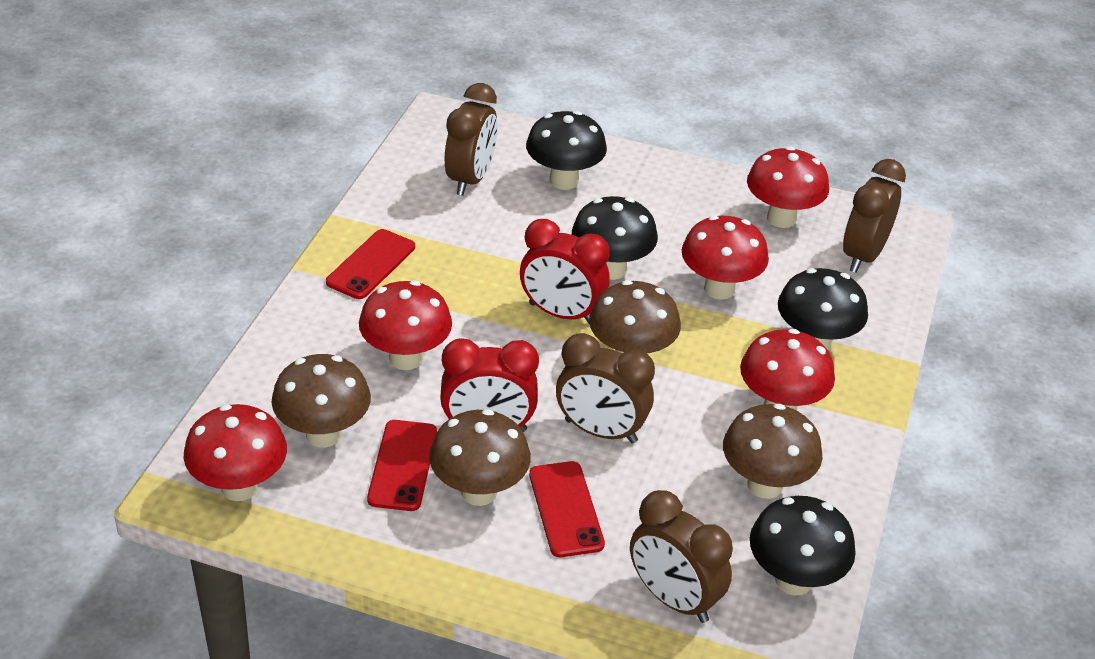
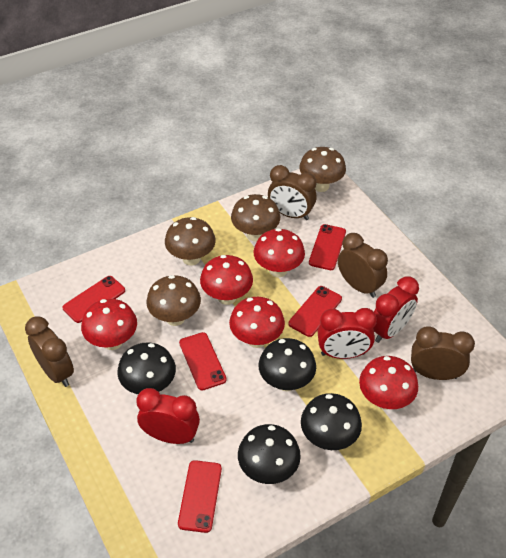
red clock: 2 -> 3
red phone: 3 -> 5

